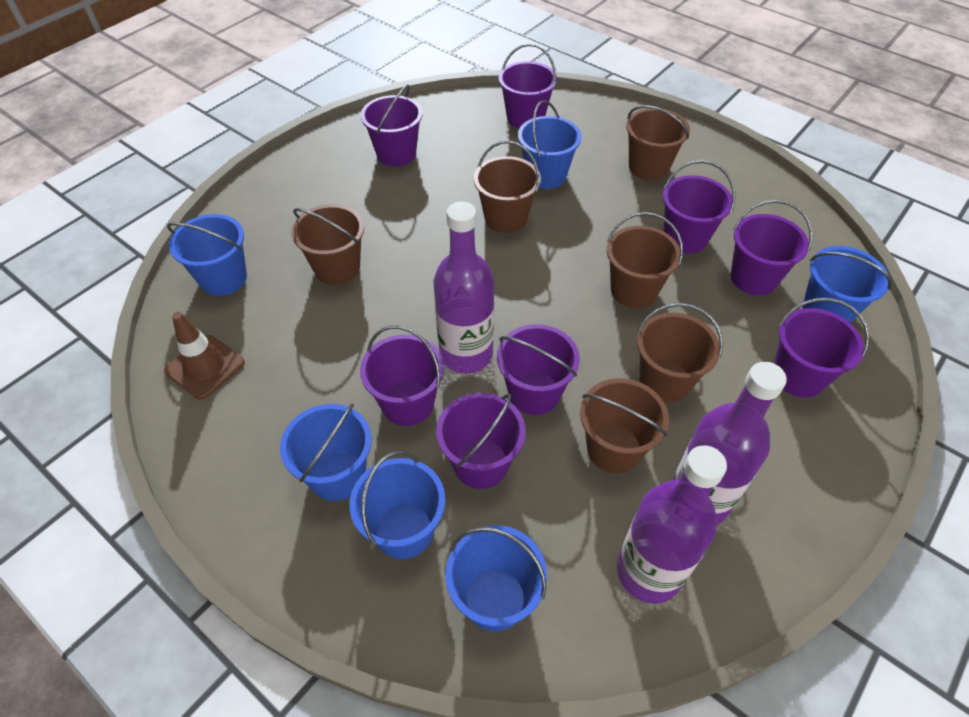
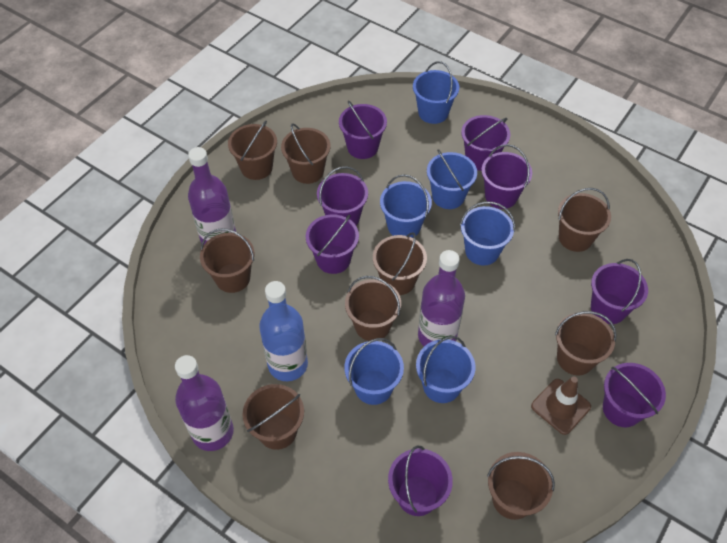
blue bottle: 0 -> 1
brown bucket: 6 -> 9

